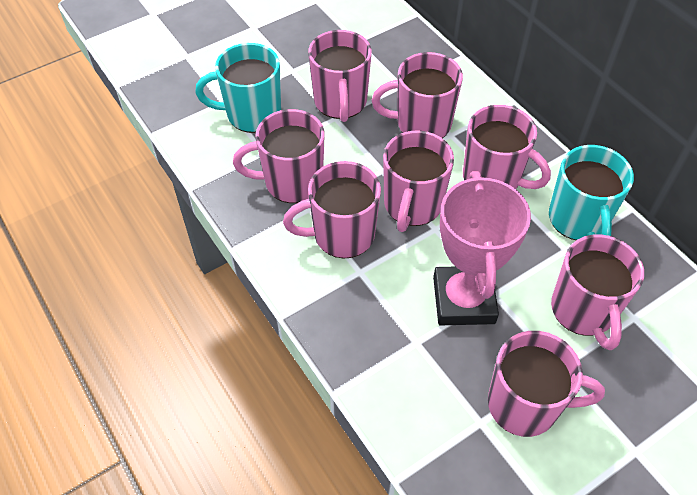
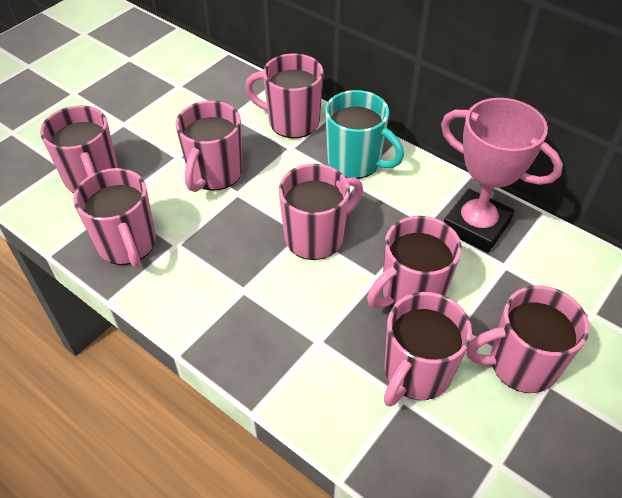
turquoise mug: 2 -> 1

